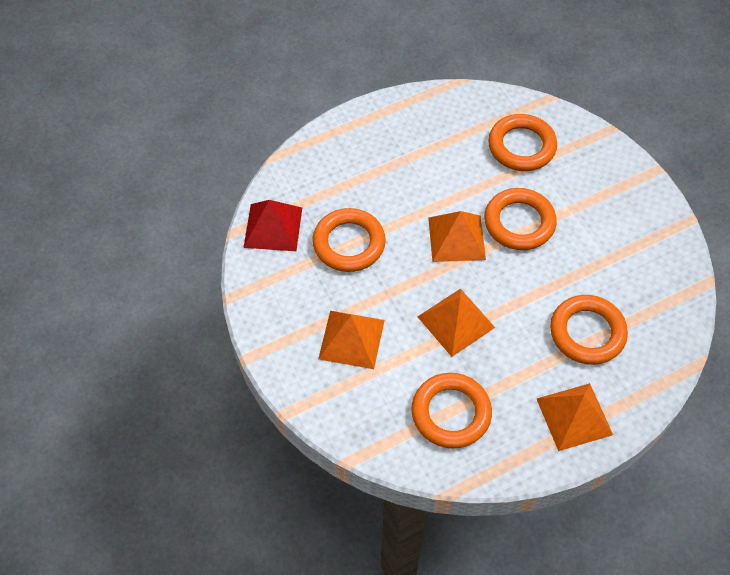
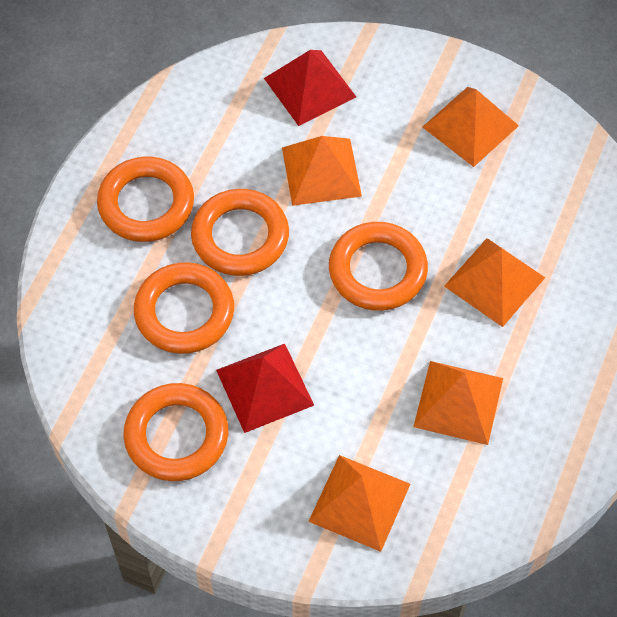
orange pyramid: 4 -> 5
red pyramid: 1 -> 2

